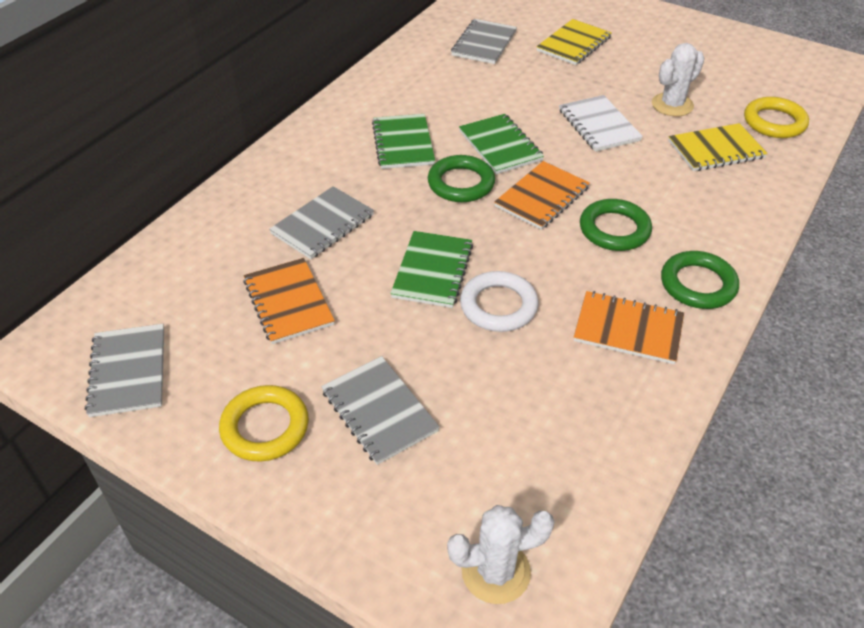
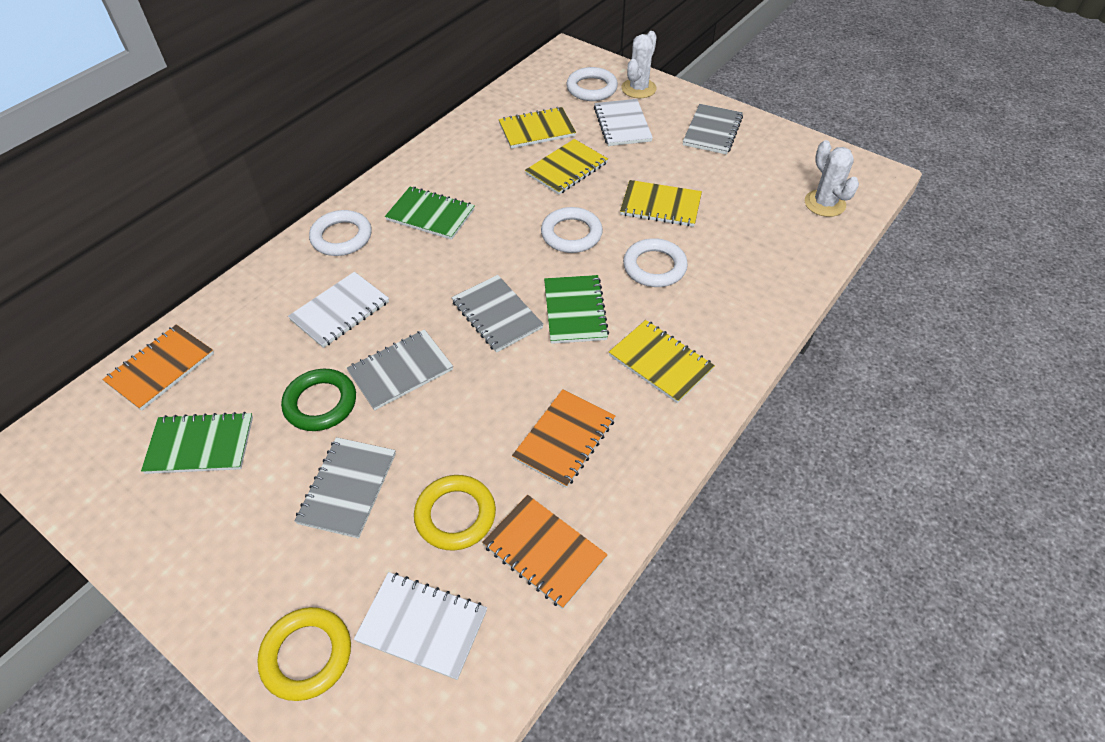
green ring: 3 -> 1
white notebook: 1 -> 3
white ring: 1 -> 4
yellow notebook: 2 -> 4

